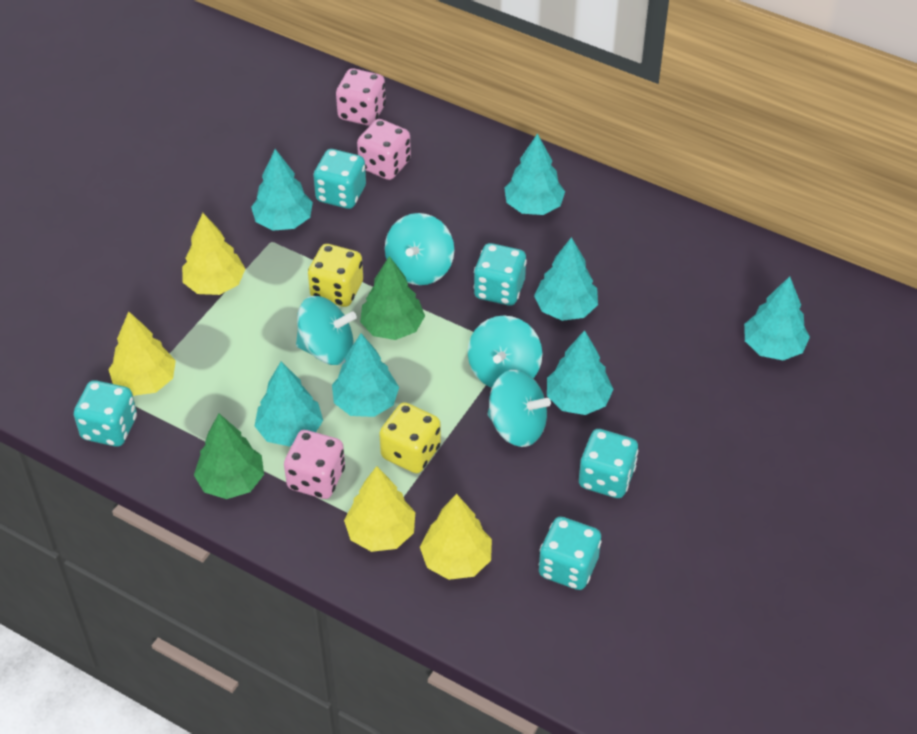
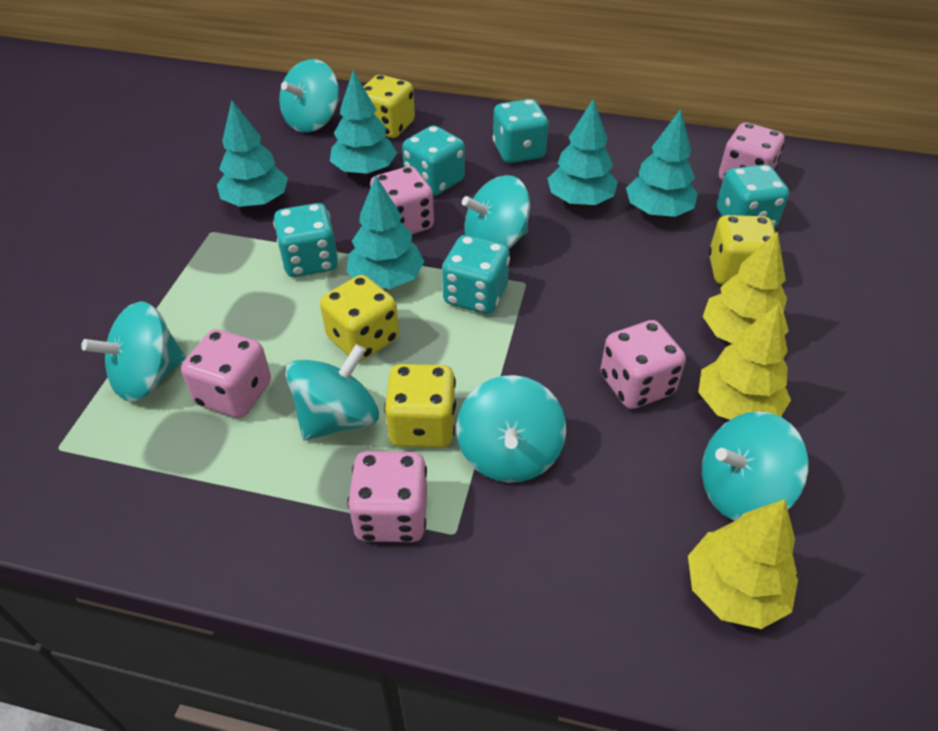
green tree: 2 -> 0
pink dice: 3 -> 5
turquoise spinning top: 4 -> 6
turquoise tree: 7 -> 5
yellow dice: 2 -> 4
yellow tree: 4 -> 3

